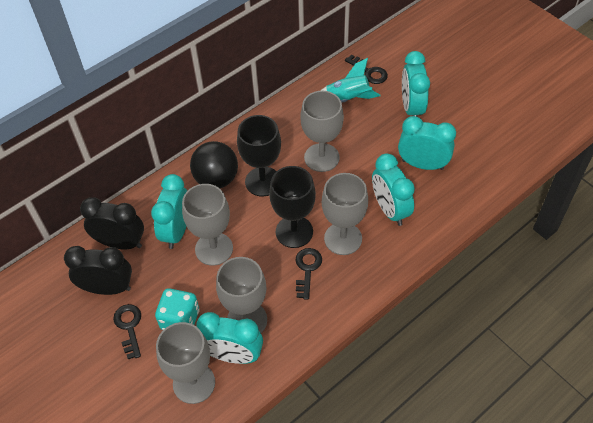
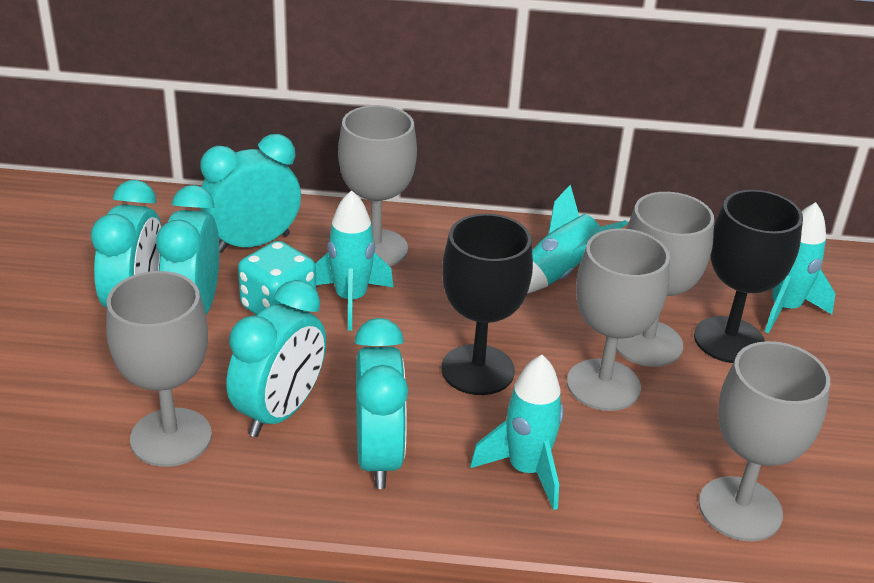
black ball: 1 -> 0
black clock: 2 -> 0
black key: 3 -> 0
turquoise rocket: 1 -> 4

